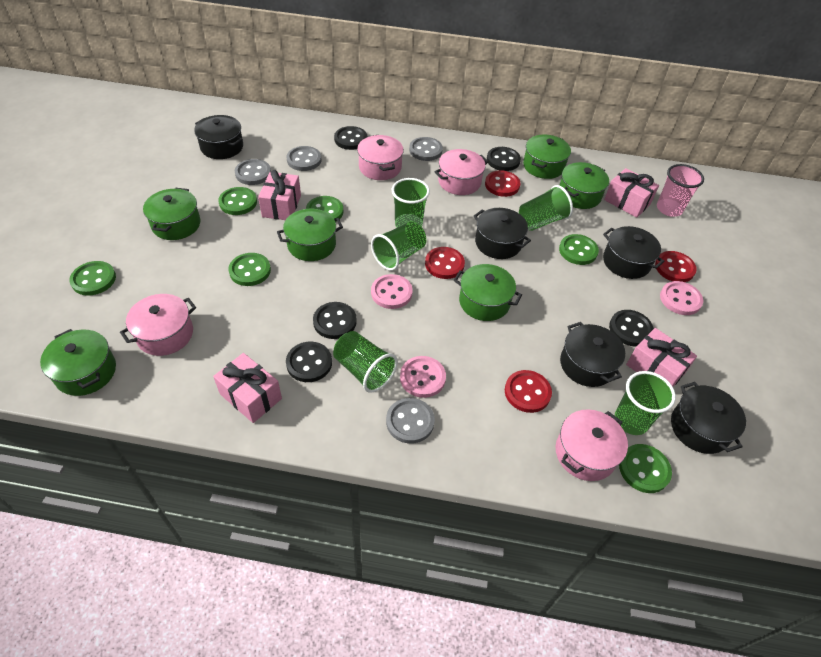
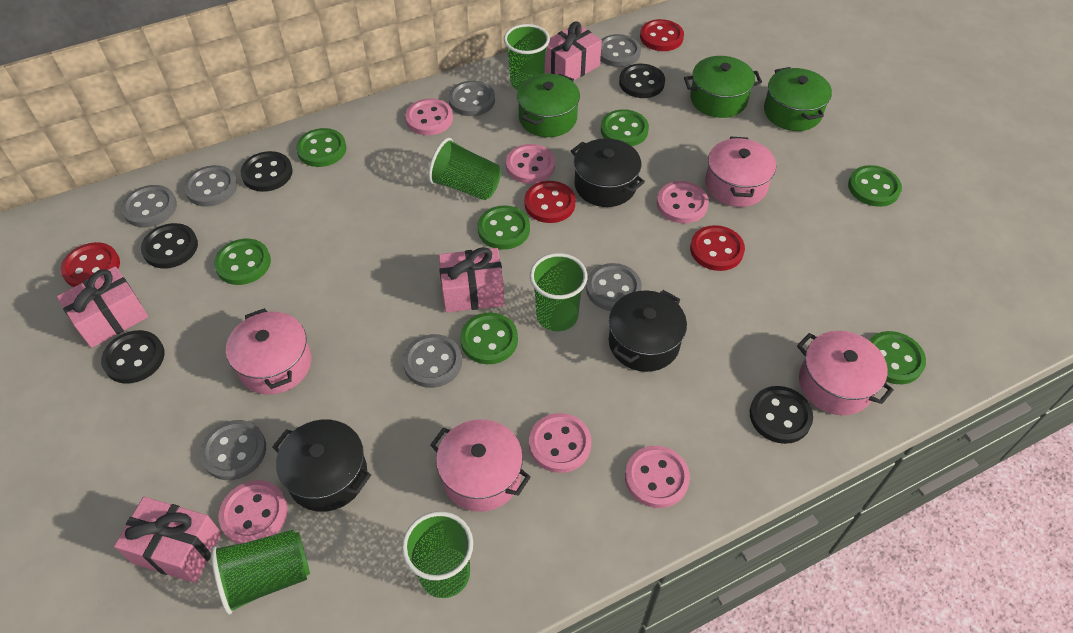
black pot: 5 -> 3
green button: 6 -> 7
green pot: 6 -> 3
grey button: 4 -> 7
pink button: 3 -> 6
pink cup: 1 -> 0

